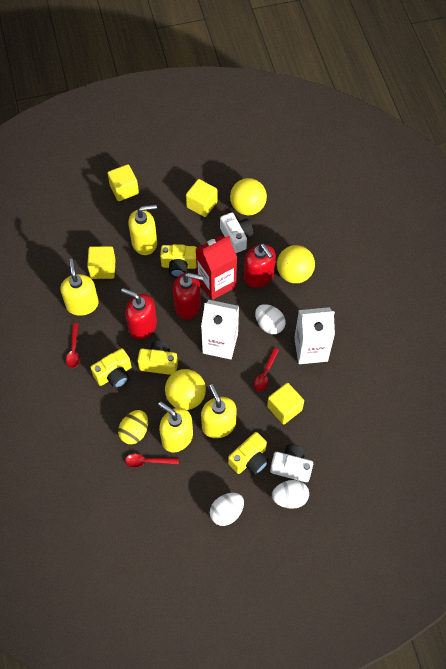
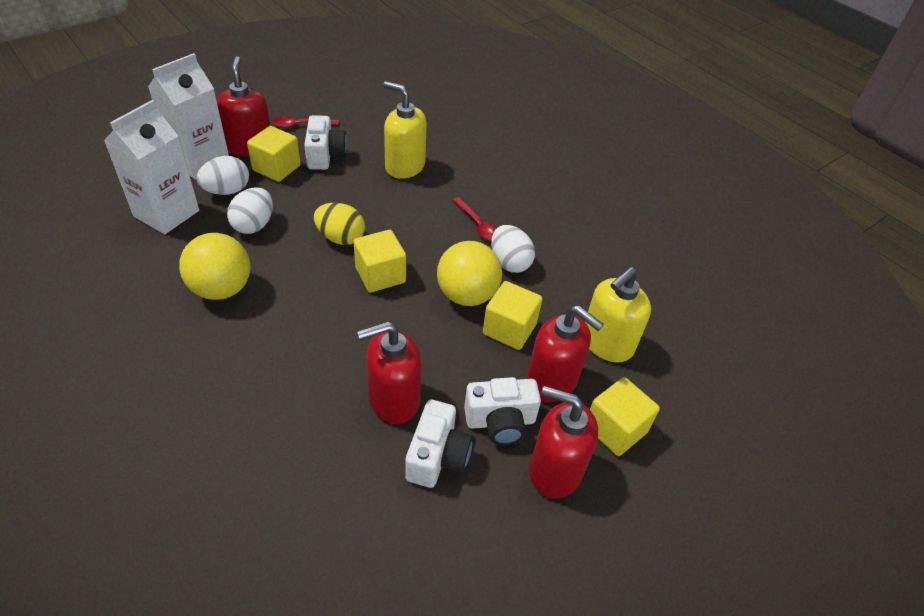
red carton: 1 -> 0
red soap dispenser: 3 -> 4
red spoon: 3 -> 2
white camera: 2 -> 3
yellow ball: 3 -> 2
yellow camera: 4 -> 0
yellow soap dispenser: 4 -> 2

